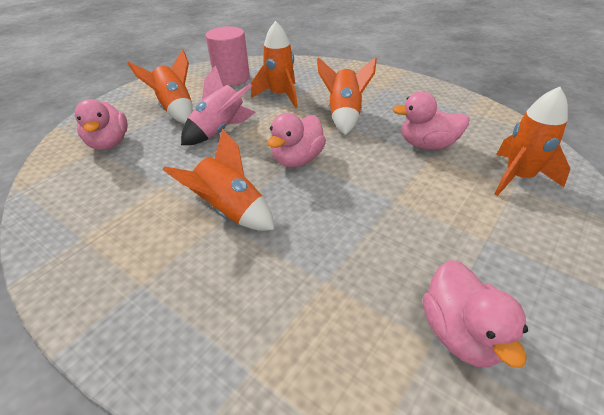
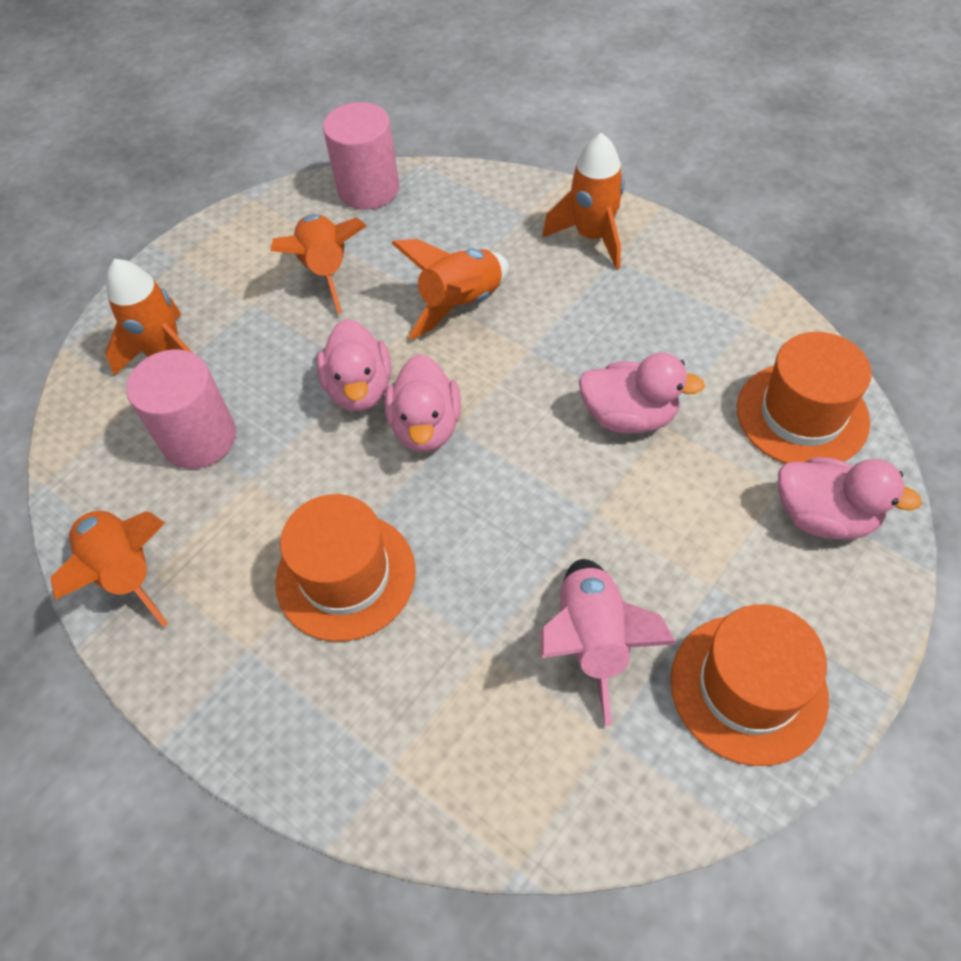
orange hat: 0 -> 3
pink cylinder: 1 -> 2

